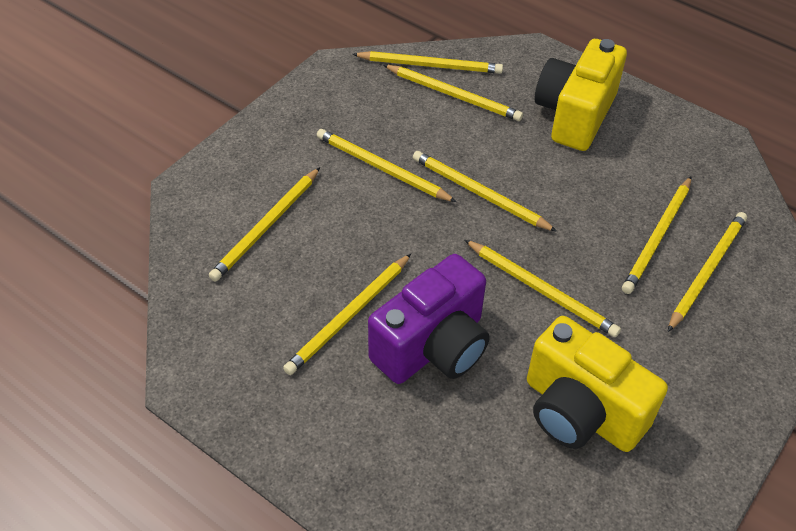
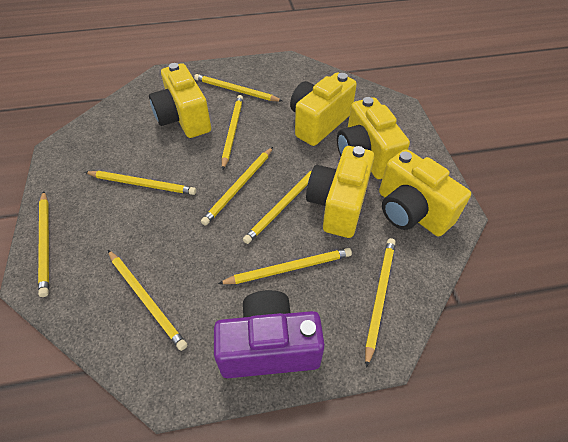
yellow camera: 2 -> 5

